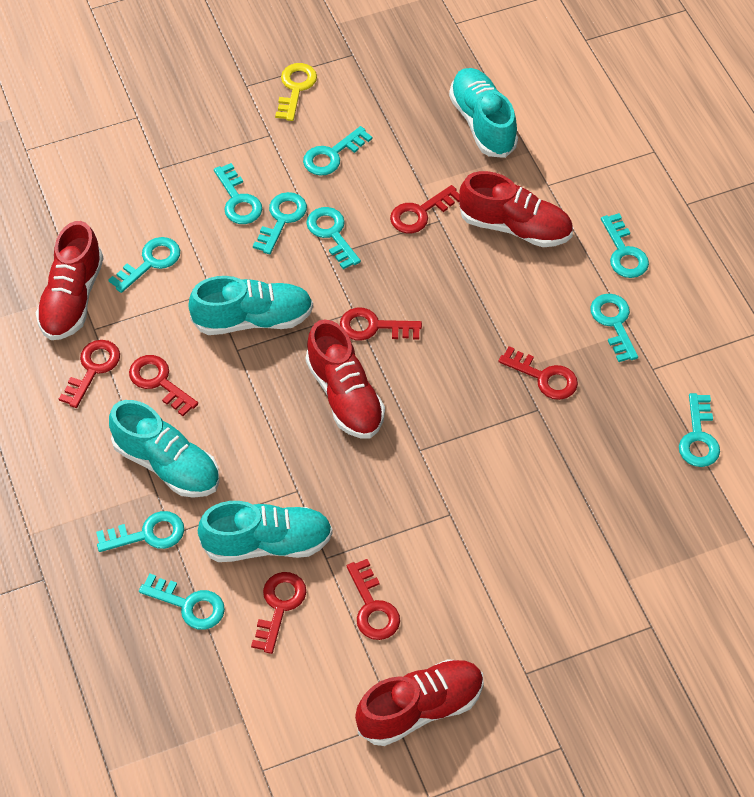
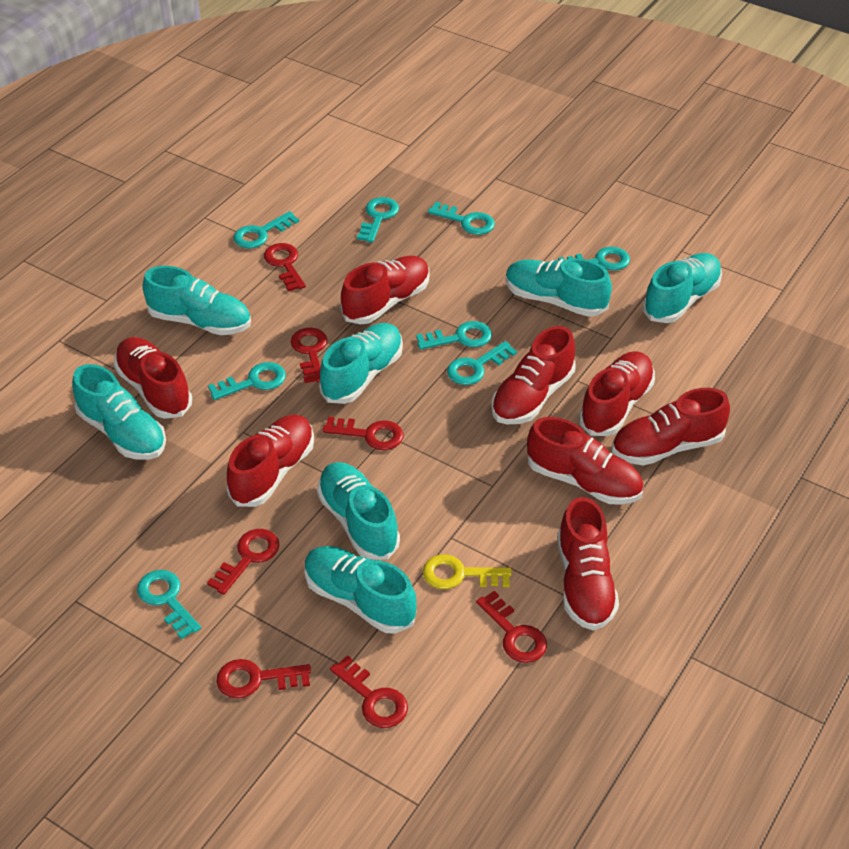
red shoe: 4 -> 8
turquoise key: 10 -> 8
turquoise shoe: 4 -> 7

